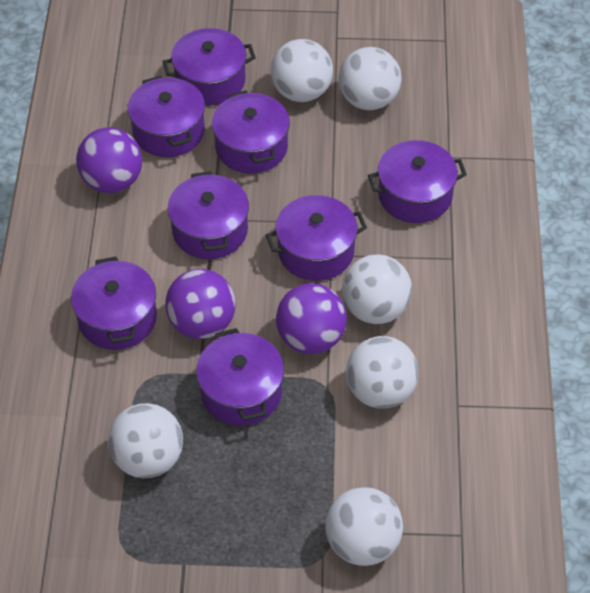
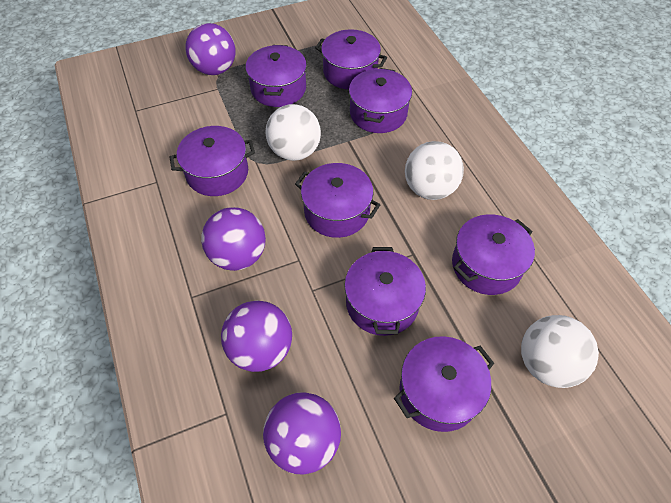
purple ball: 3 -> 4
white ball: 6 -> 3

